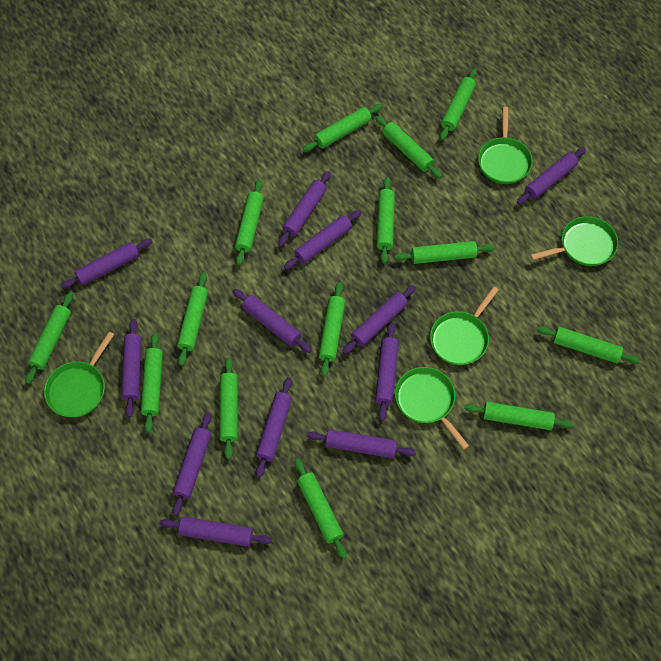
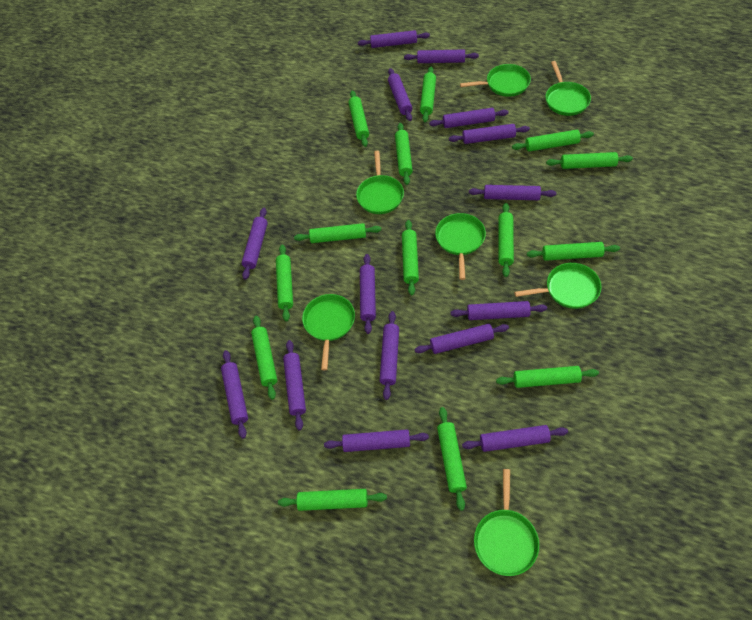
green pan: 5 -> 7
purple rolling pin: 12 -> 15

